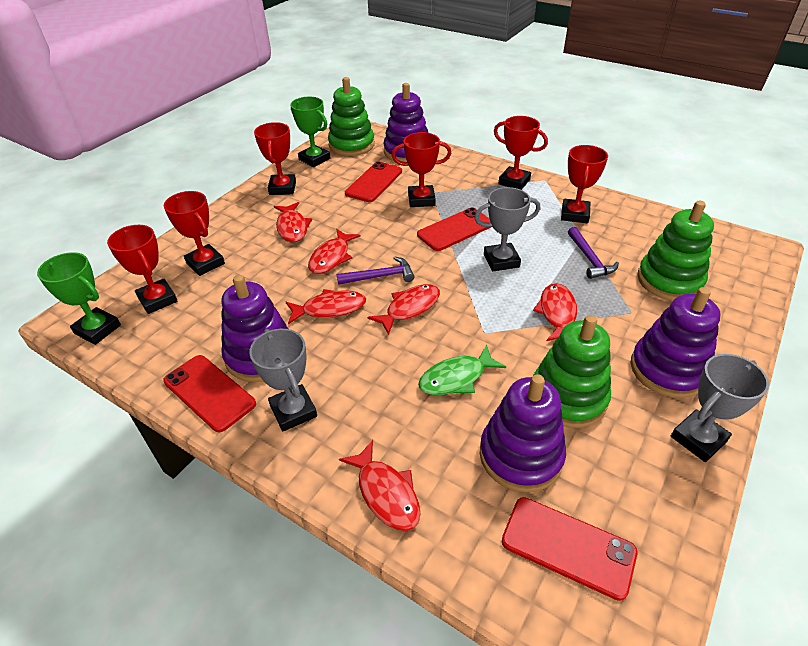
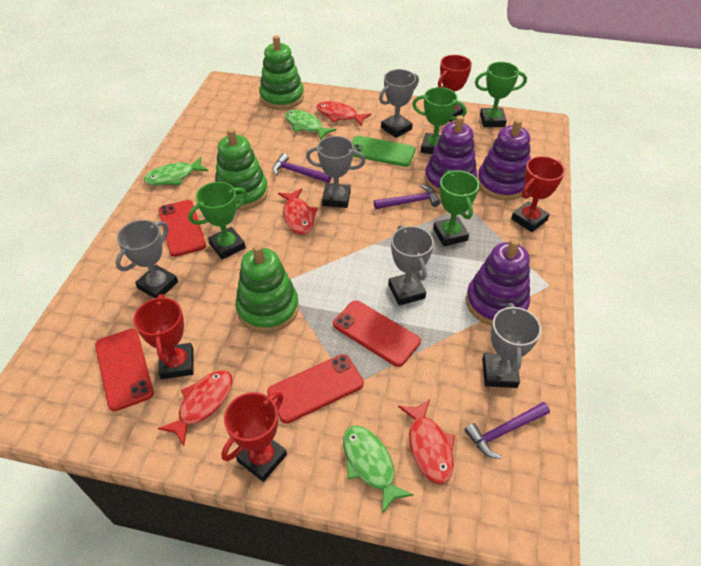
green fish: 1 -> 3
green phone: 0 -> 1
green trophy: 2 -> 4
grey trophy: 3 -> 5
purple hammer: 2 -> 3
purple stacking toy: 4 -> 3
red fish: 6 -> 4
red trophy: 6 -> 4

